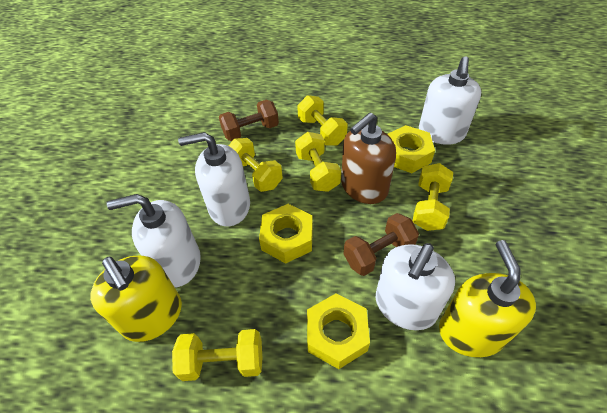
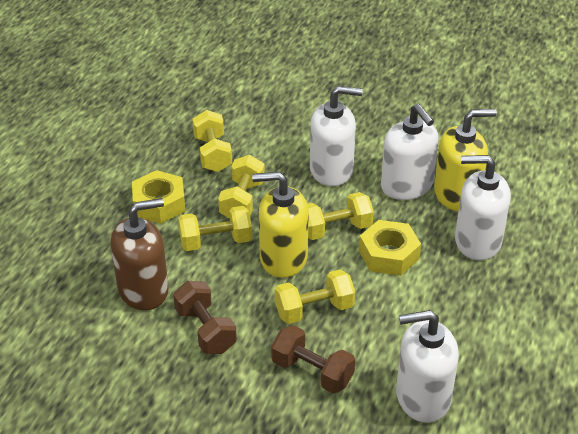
yellow nut: 3 -> 2

